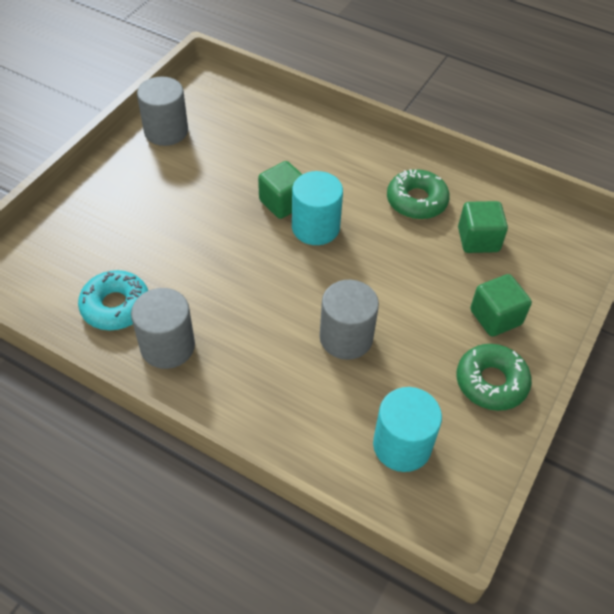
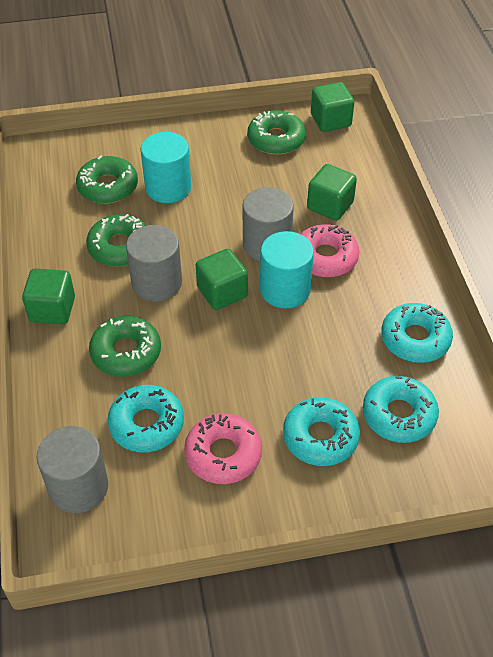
green cube: 3 -> 4
green donut: 2 -> 4
pink donut: 0 -> 2
turquoise donut: 1 -> 4

